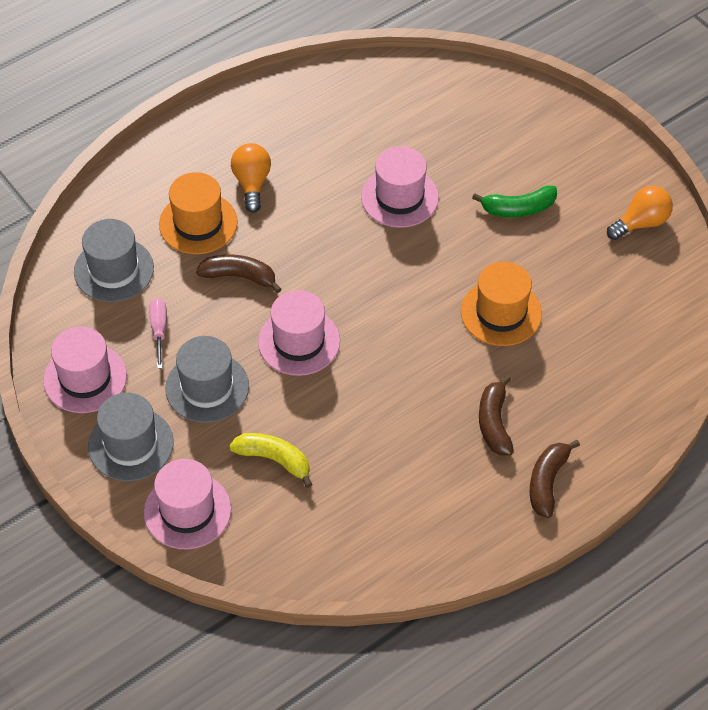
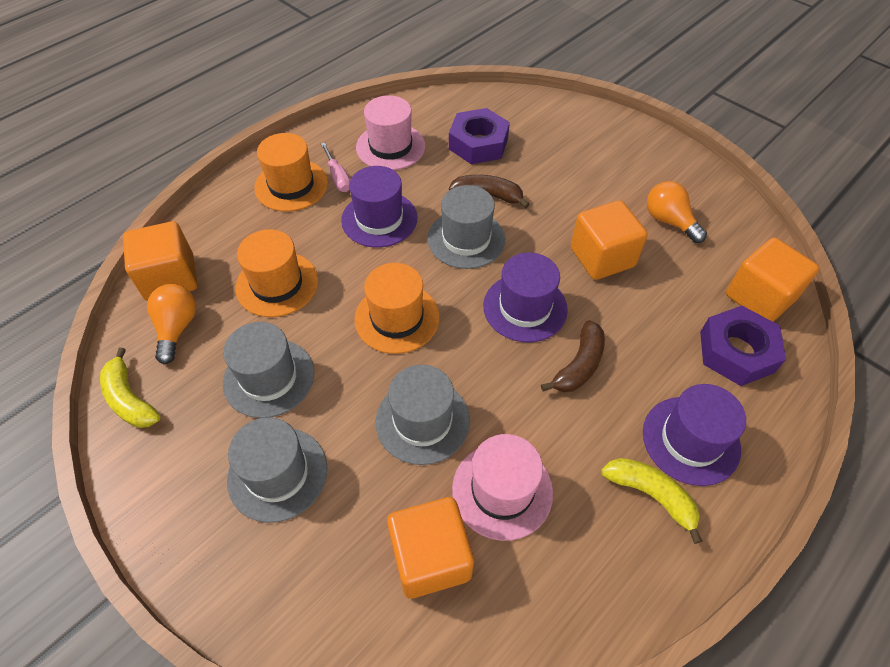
brown banana: 3 -> 2
green banana: 1 -> 0
grey hat: 3 -> 4
orange cube: 0 -> 4
orange hat: 2 -> 3
pink hat: 4 -> 2
purple hat: 0 -> 3
purple nut: 0 -> 2
yellow banana: 1 -> 2

